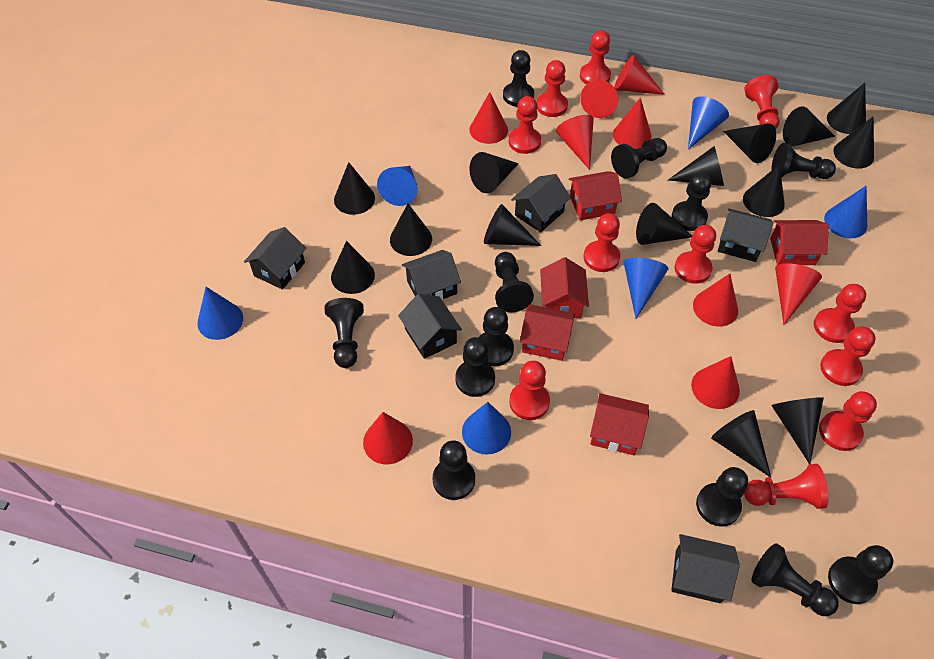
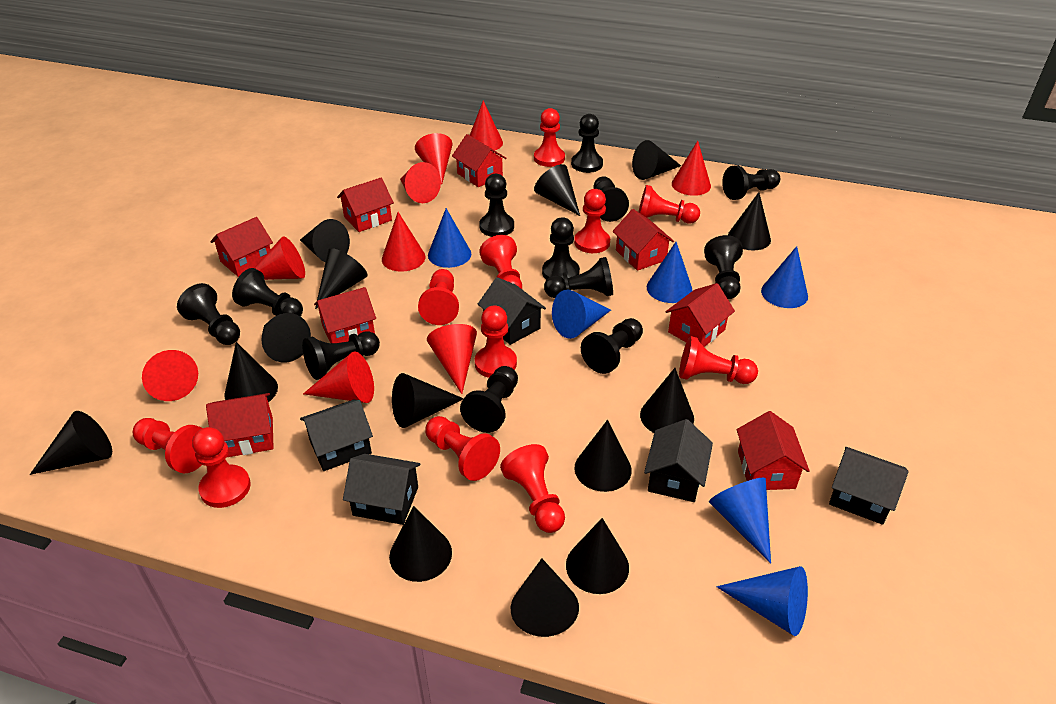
black house: 6 -> 5
red house: 5 -> 8

